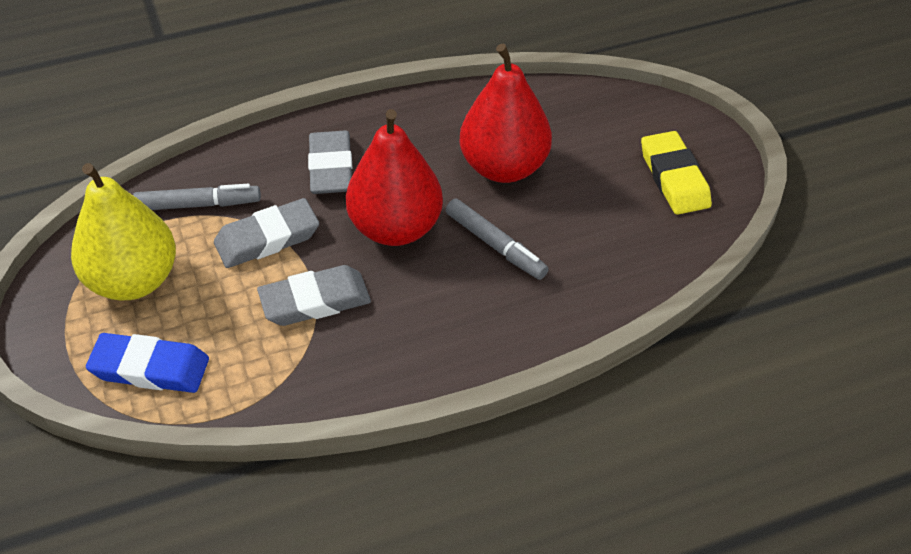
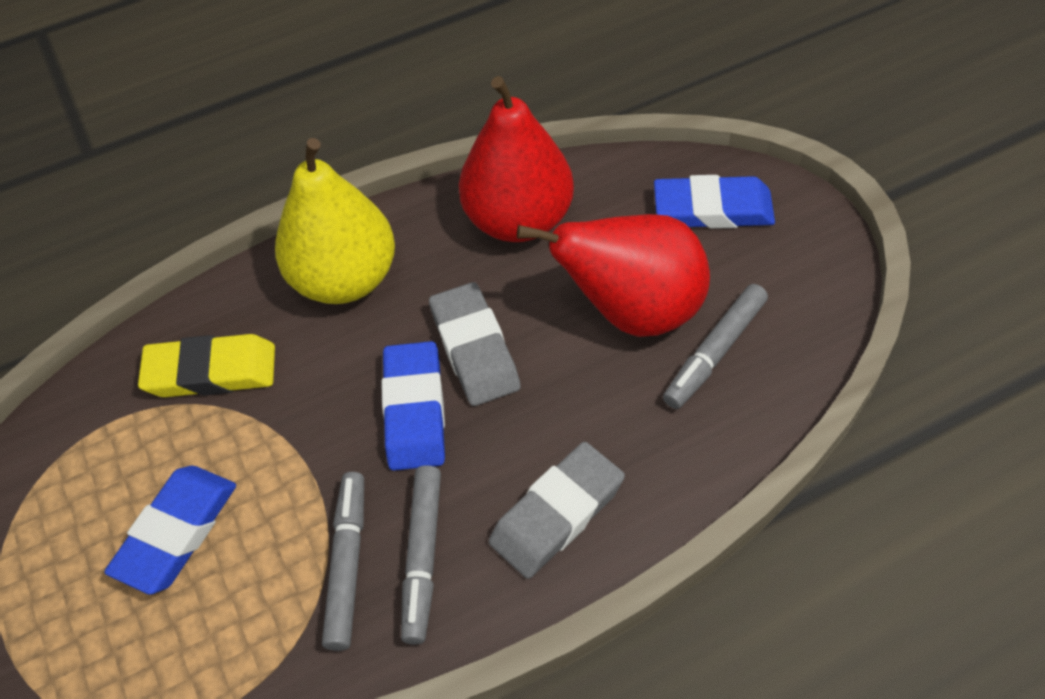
blue eraser: 1 -> 3
grey eraser: 3 -> 2
grey marker: 2 -> 3

